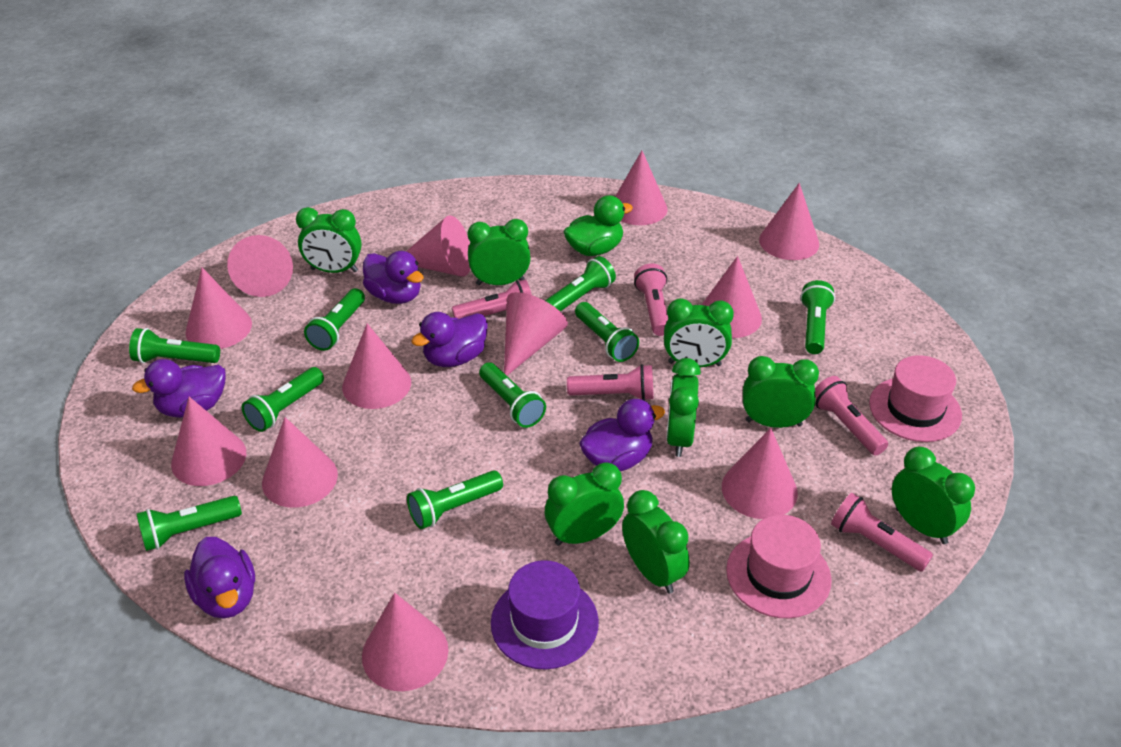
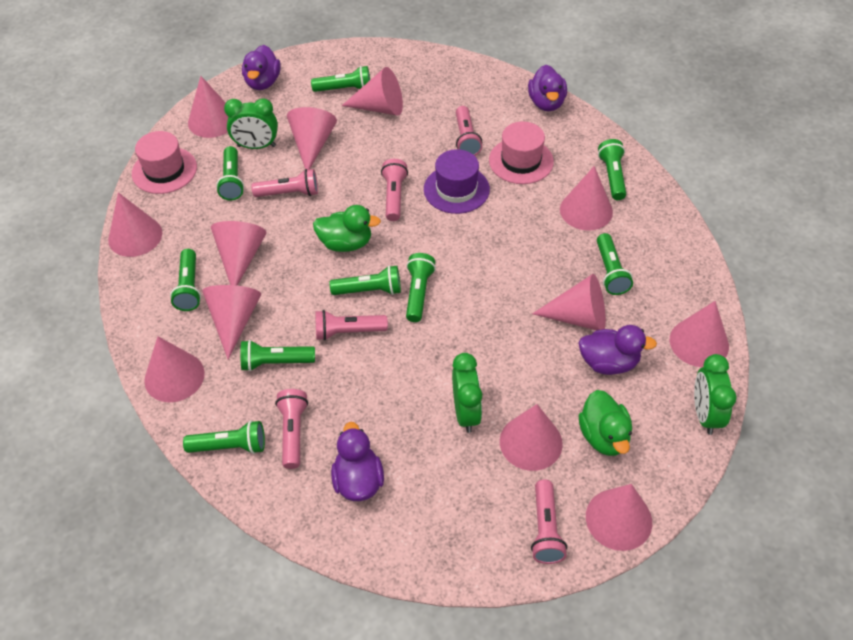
green clock: 8 -> 3
green duck: 1 -> 2
pink flashlight: 5 -> 6
purple duck: 5 -> 4

